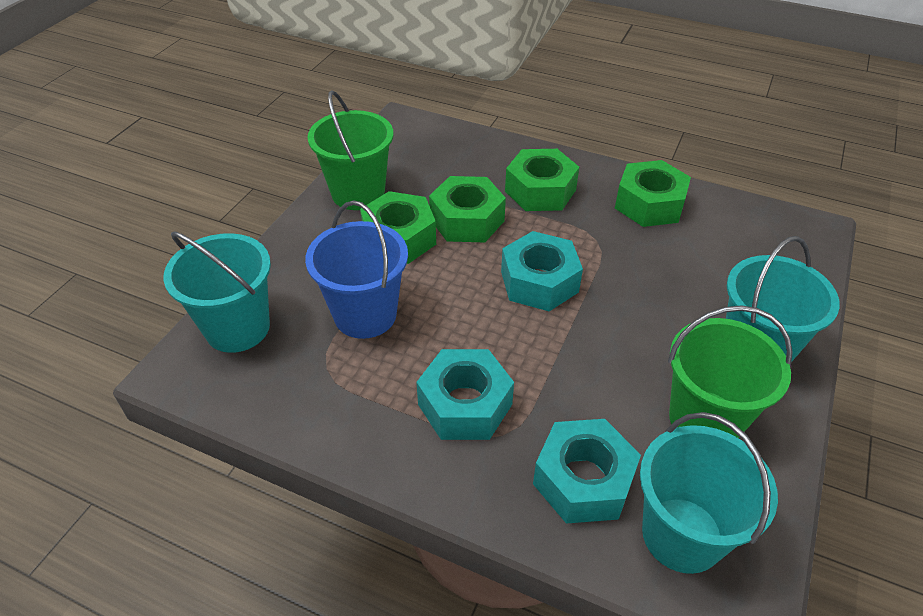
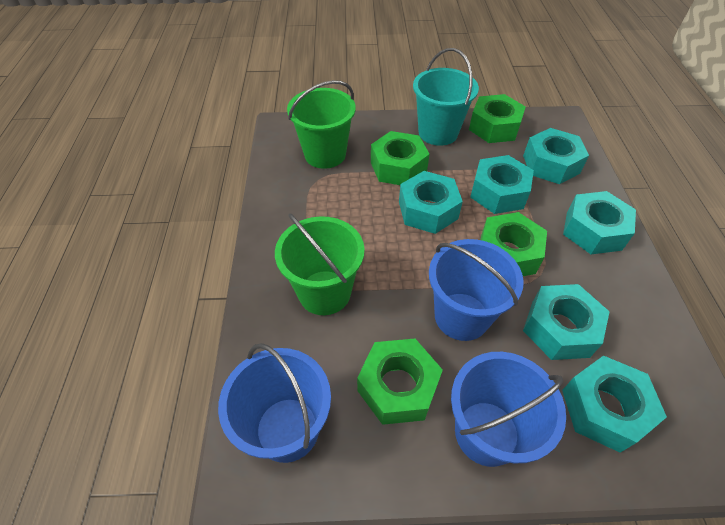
blue bucket: 1 -> 3
turquoise bucket: 3 -> 1
turquoise nut: 3 -> 6

